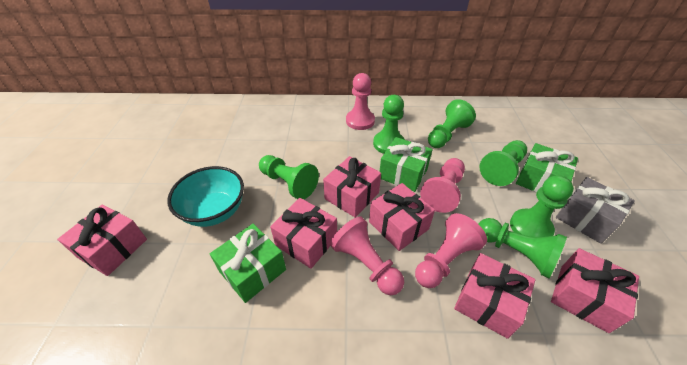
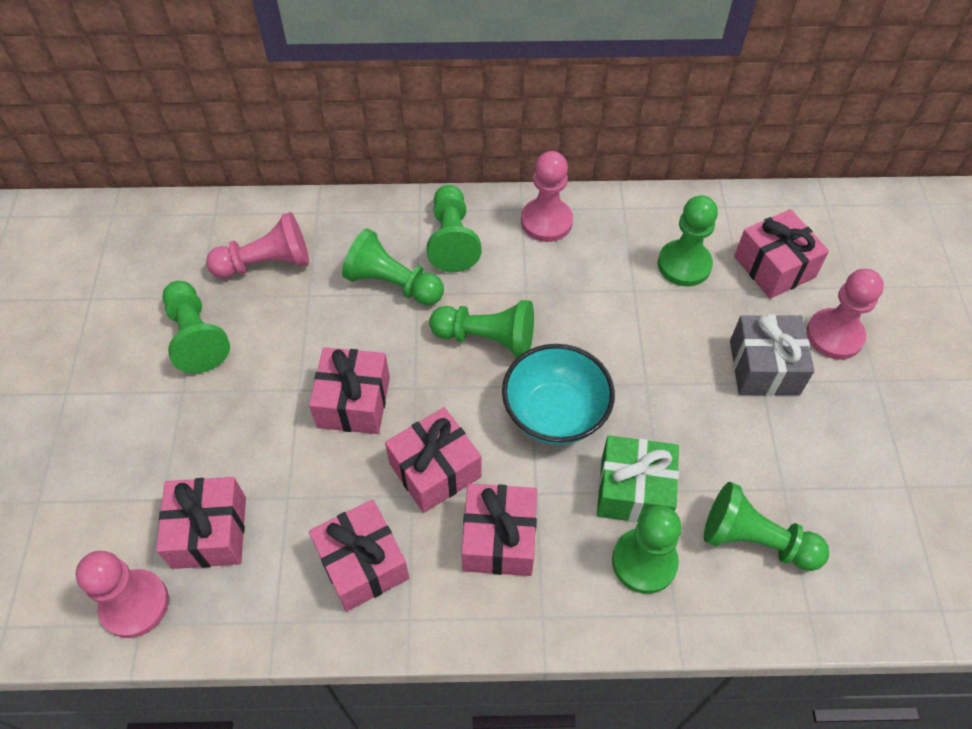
green gift: 3 -> 1
green pawn: 6 -> 7

